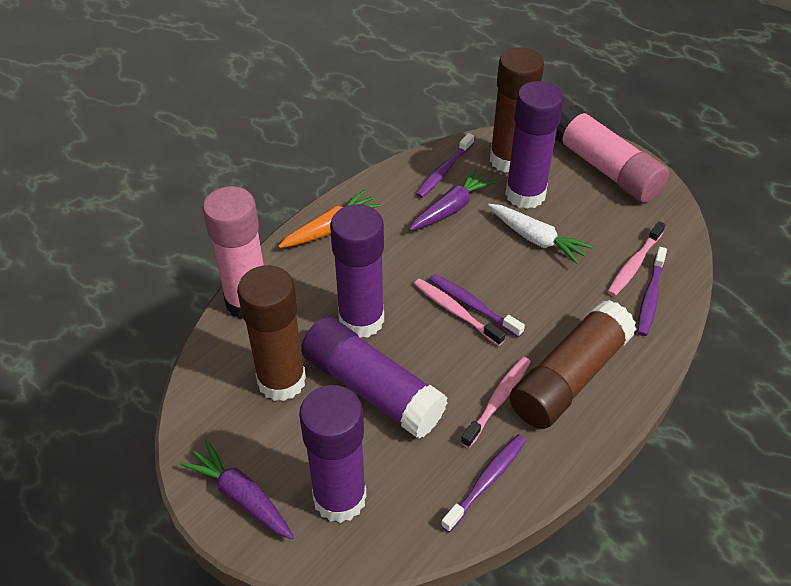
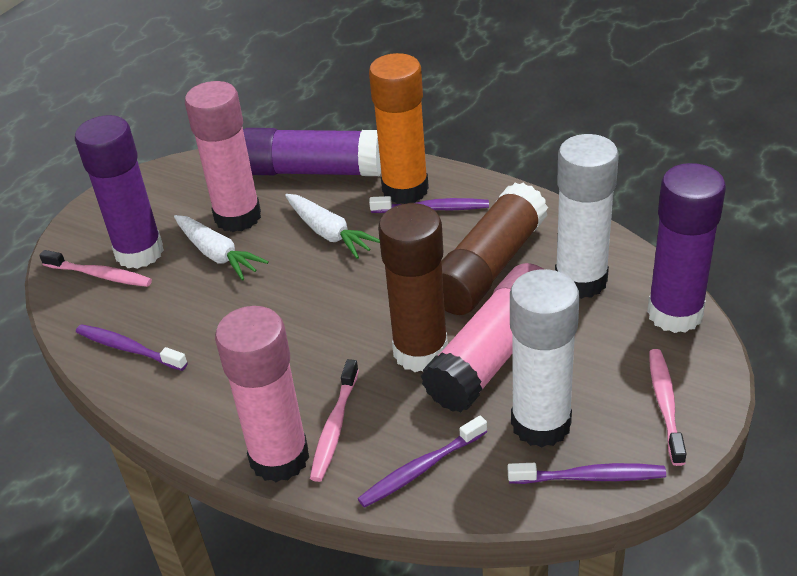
brown glue stick: 3 -> 2
orange carrot: 1 -> 0
orange glue stick: 0 -> 1
pink glue stick: 2 -> 3
purple carrot: 2 -> 0
purple glue stick: 4 -> 3
white carrot: 1 -> 2
white glue stick: 0 -> 2

